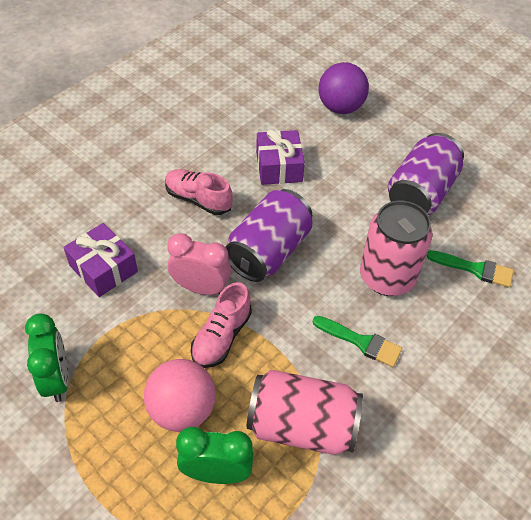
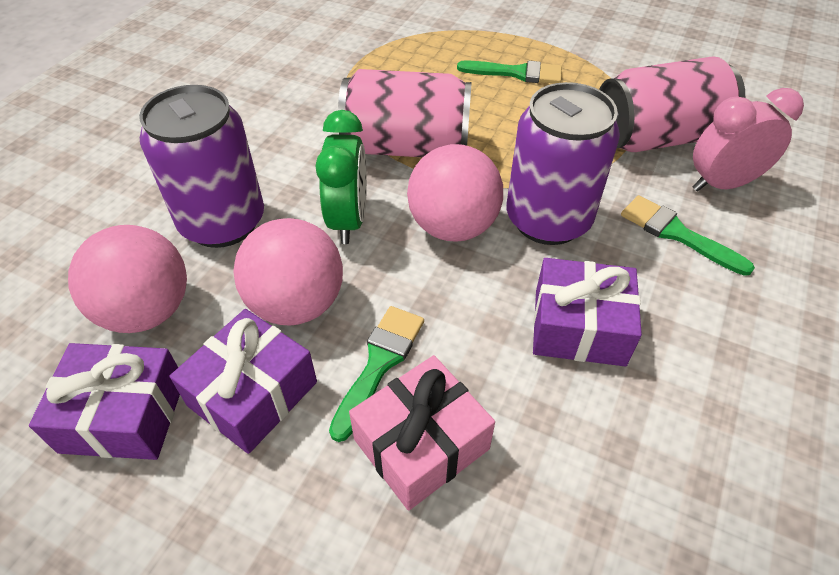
green brush: 2 -> 3
green clock: 2 -> 1
pink ball: 1 -> 3
pink gift: 0 -> 1
pink shoe: 2 -> 0
purple ball: 1 -> 0
purple gift: 2 -> 3

